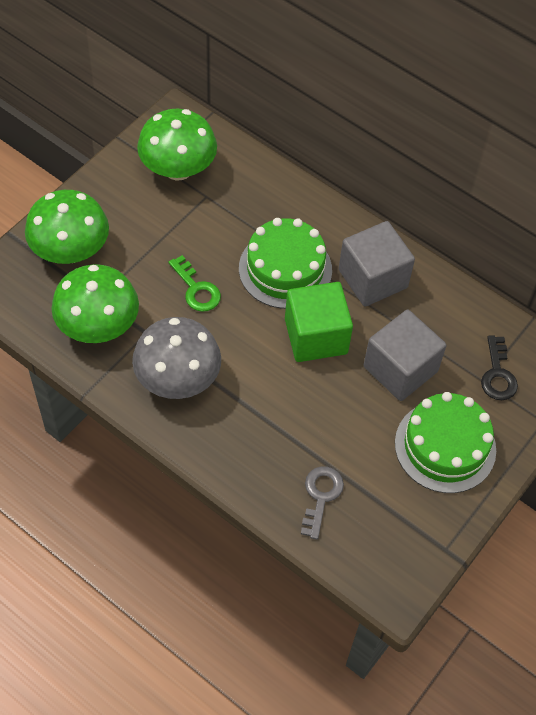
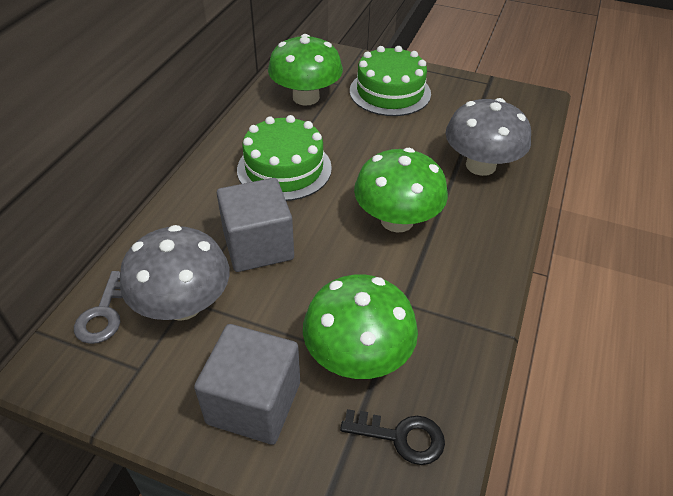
green cube: 1 -> 0
green key: 1 -> 0
grey mushroom: 1 -> 2

